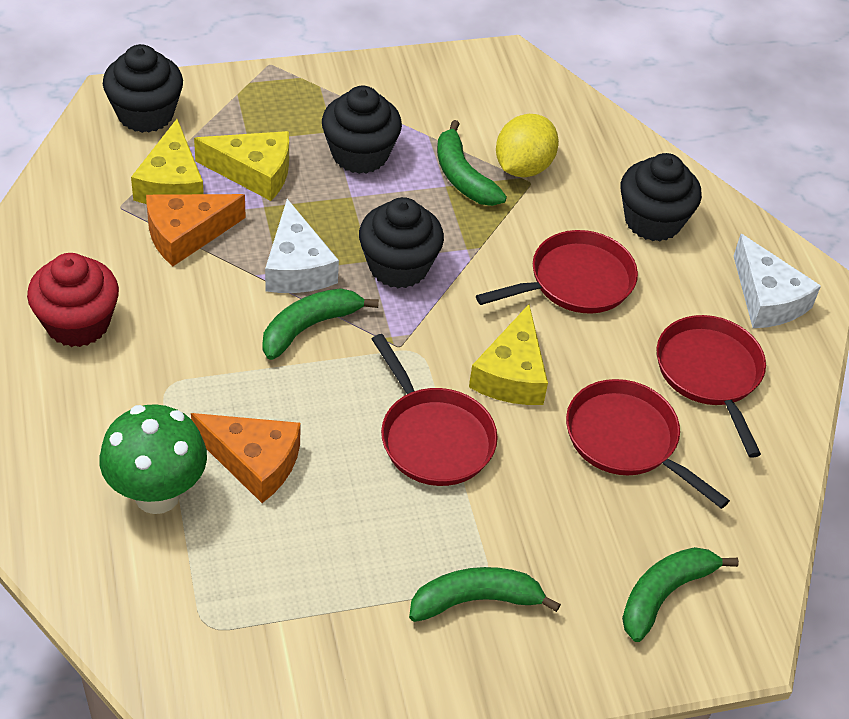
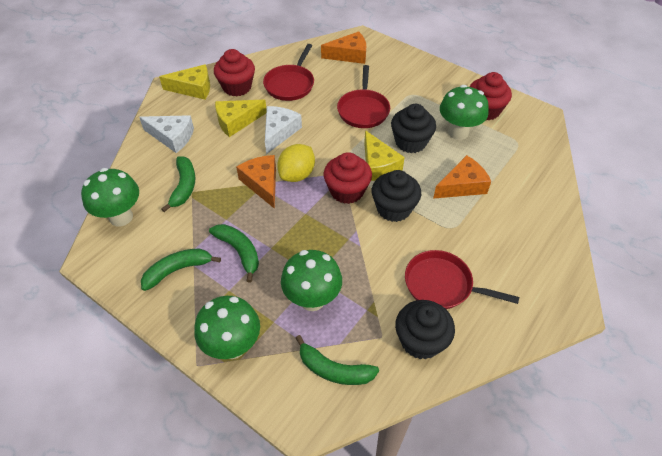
black cupcake: 4 -> 3
green mushroom: 1 -> 4
orange cheese: 2 -> 3
red cupcake: 1 -> 3
red pan: 4 -> 3

